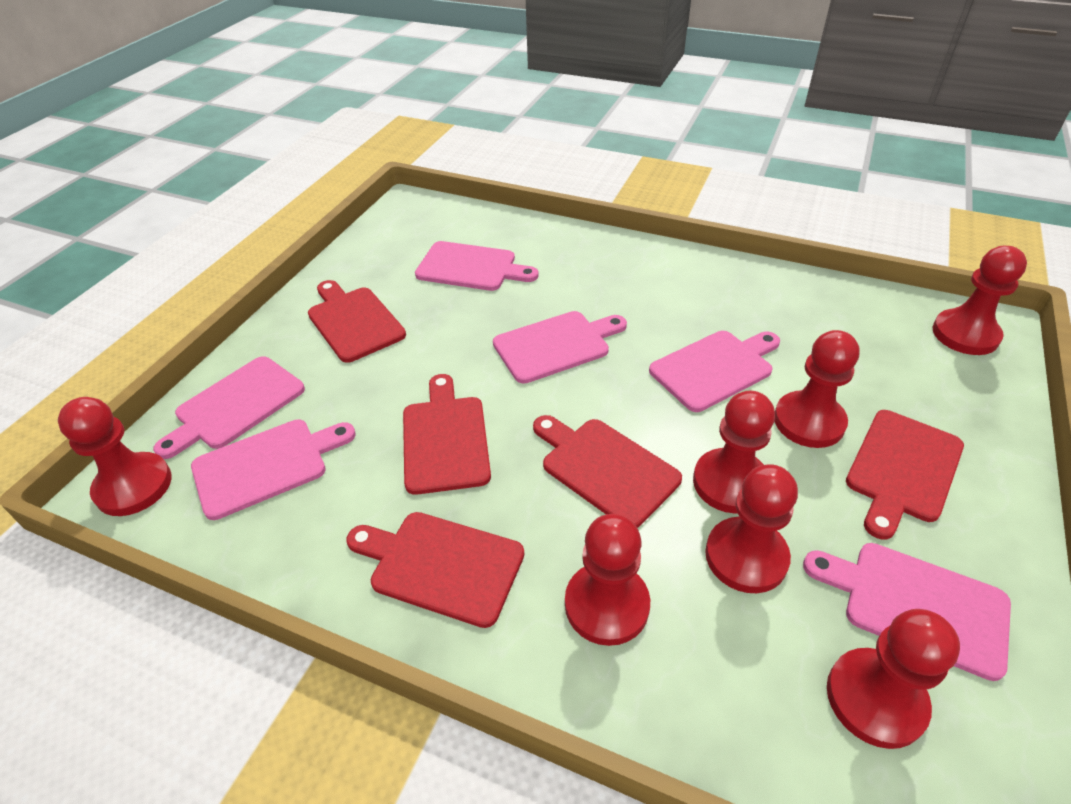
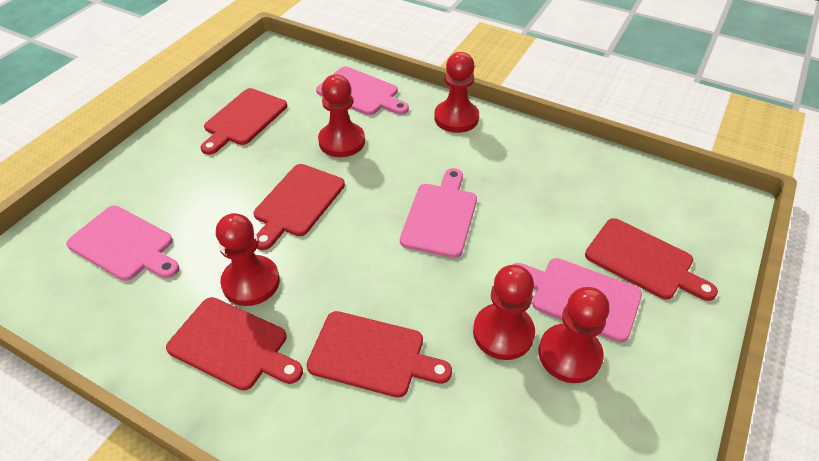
pink cutting board: 6 -> 4
red pawn: 7 -> 5

